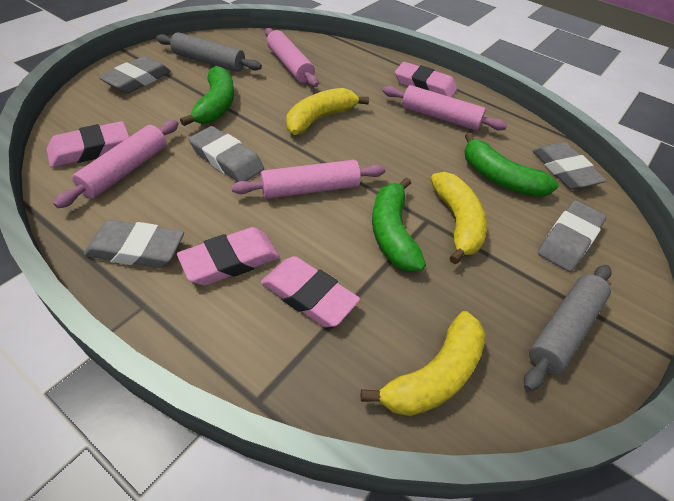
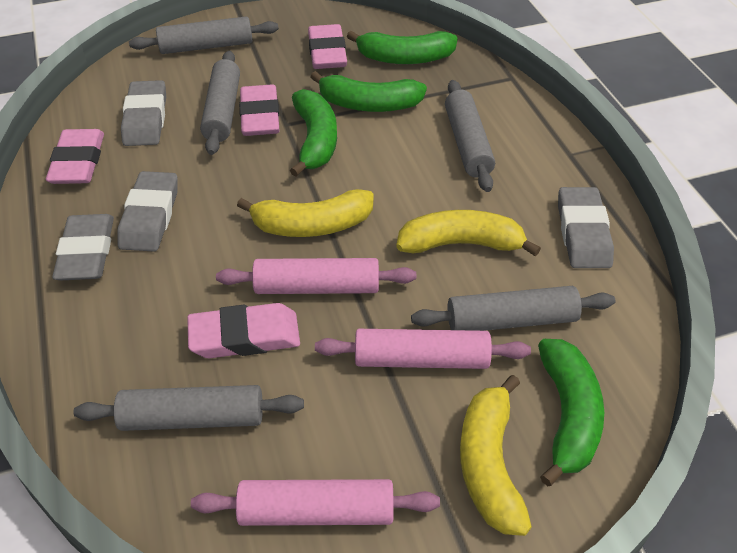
green banana: 3 -> 4
grey eraser: 5 -> 4
grey rolling pin: 2 -> 5
pink rolling pin: 4 -> 3

